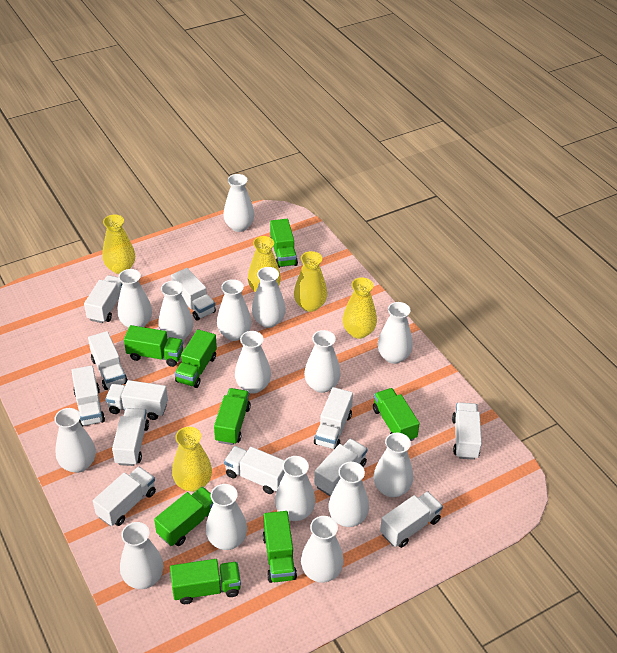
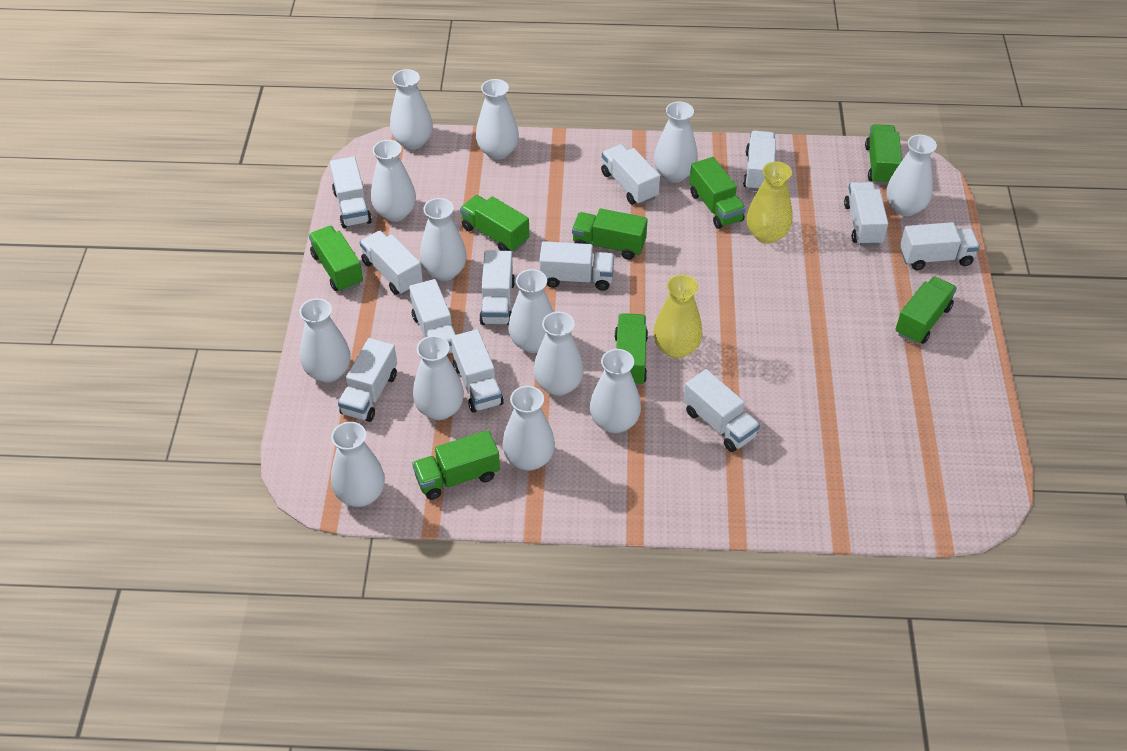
white vase: 15 -> 13
yellow vase: 5 -> 2

